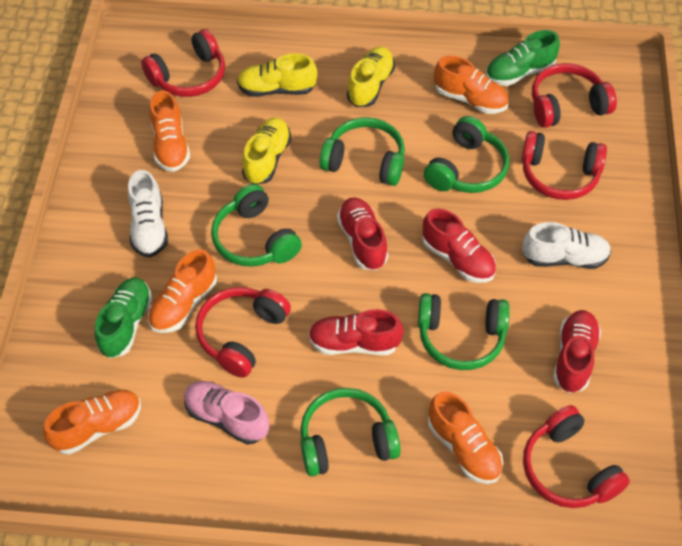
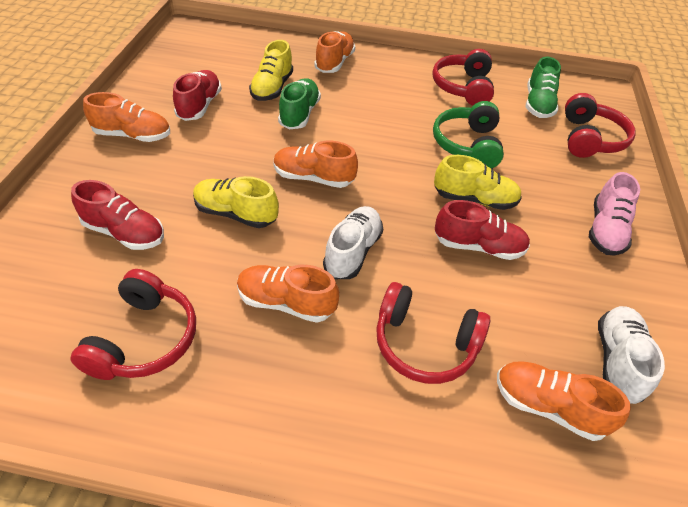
green headphones: 5 -> 1
red headphones: 5 -> 4
red shoe: 4 -> 3

